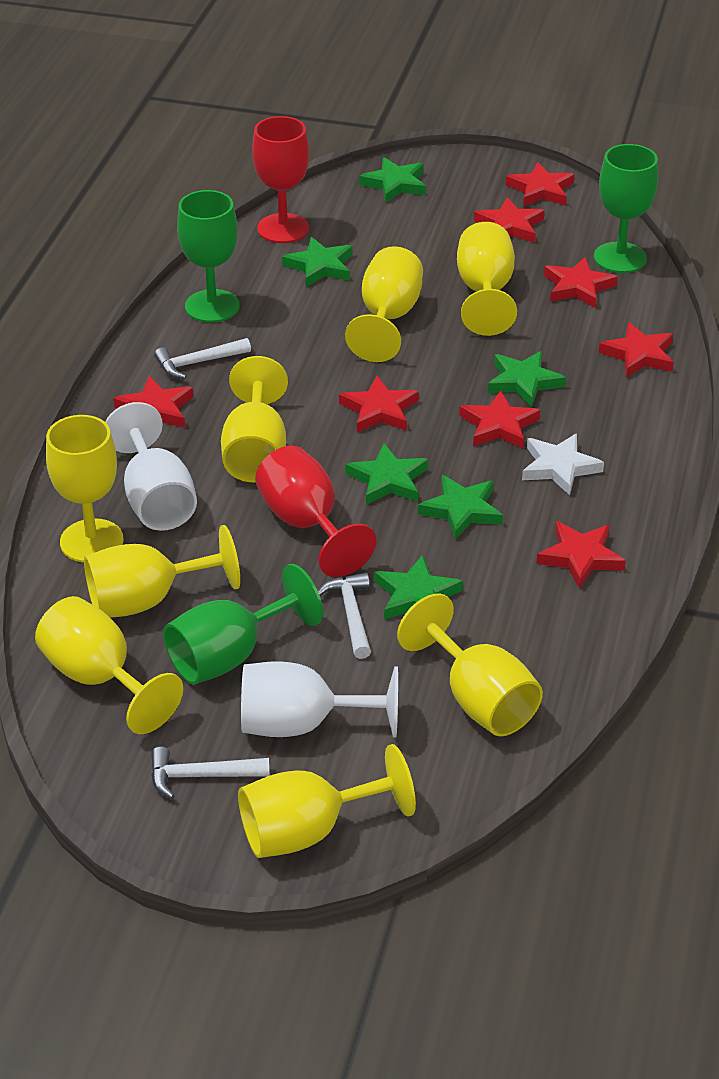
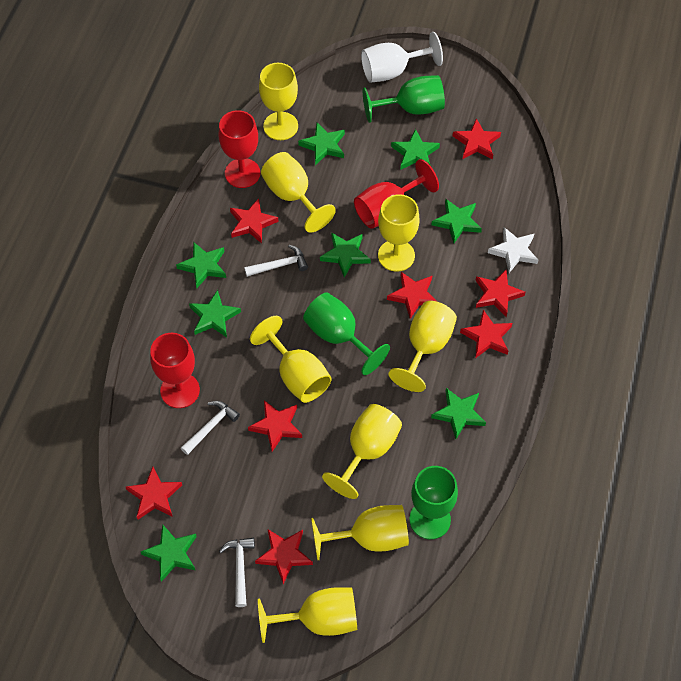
green star: 6 -> 8
red goblet: 2 -> 3
white goblet: 2 -> 1

